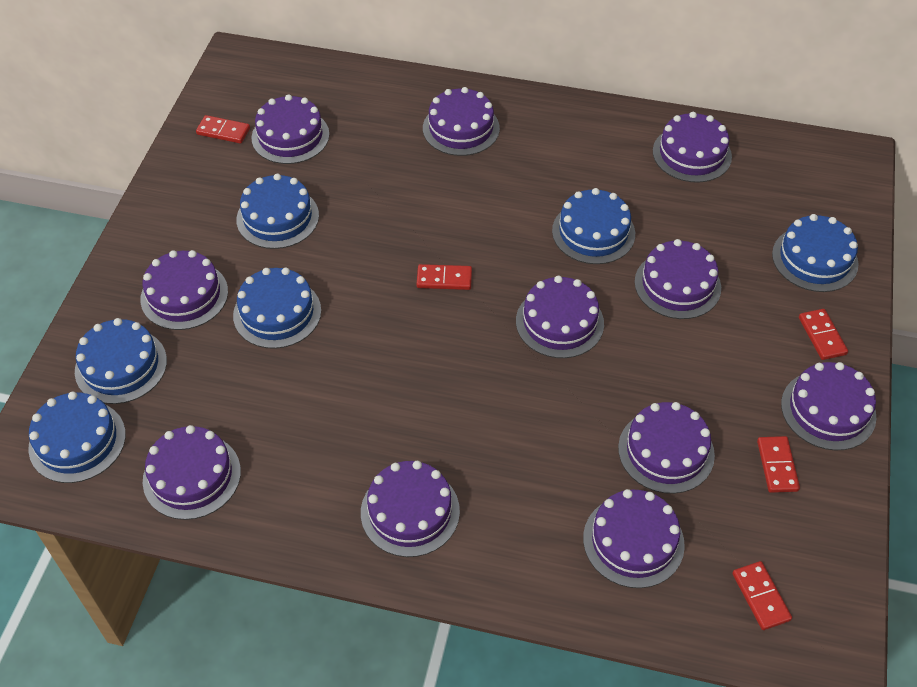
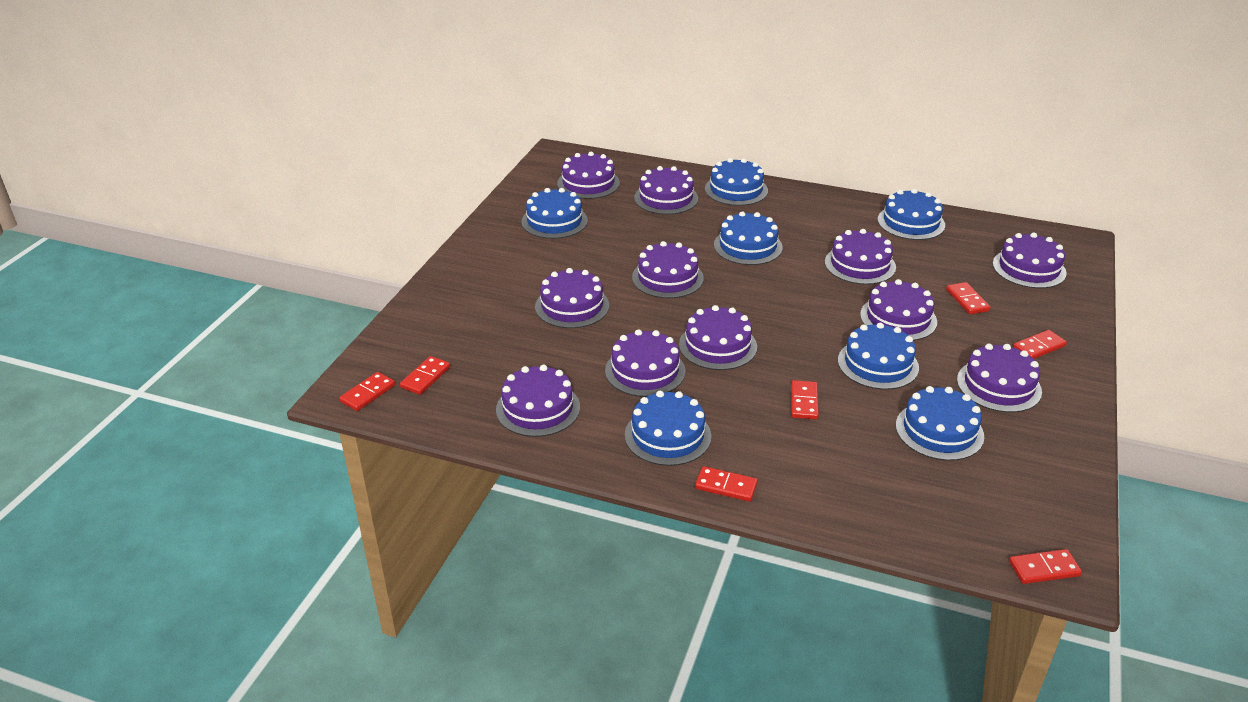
blue cake: 6 -> 7
red domino: 5 -> 7

